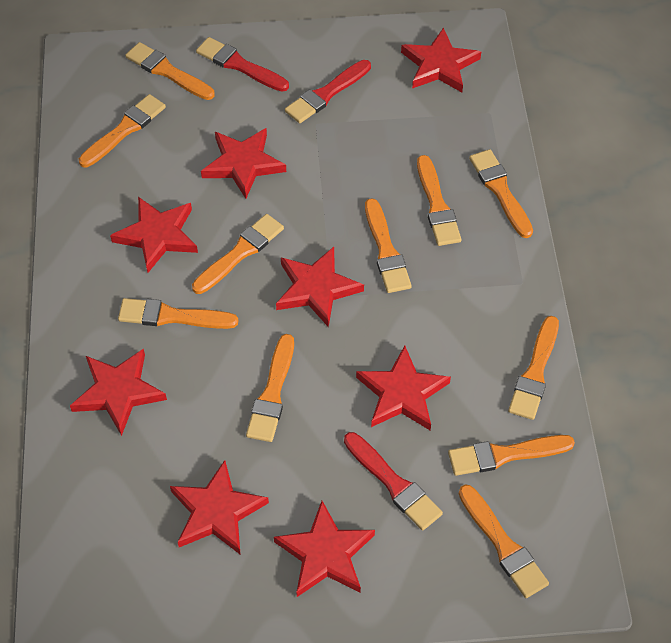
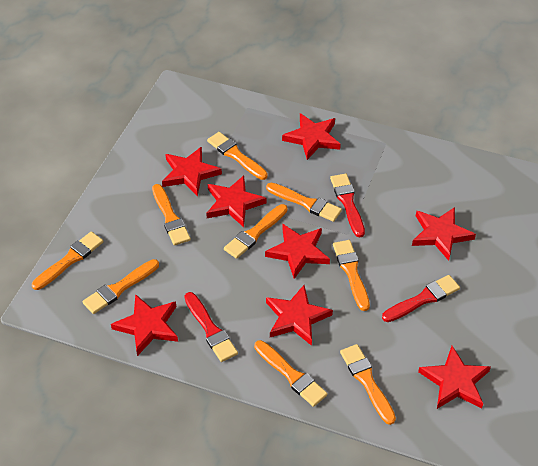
orange brush: 11 -> 9

